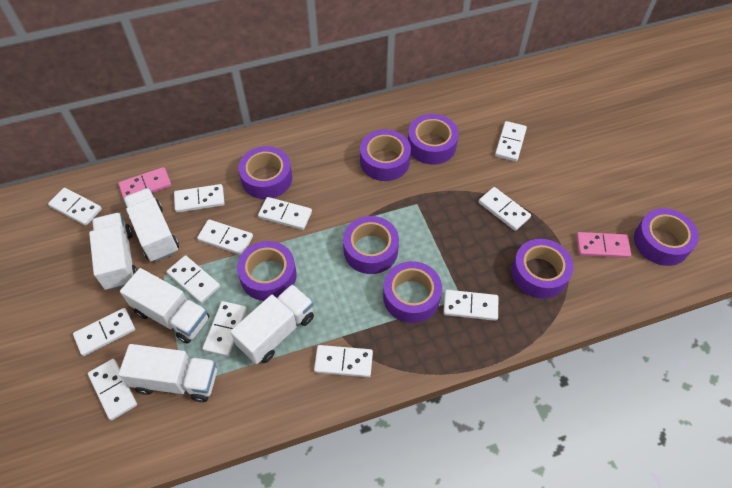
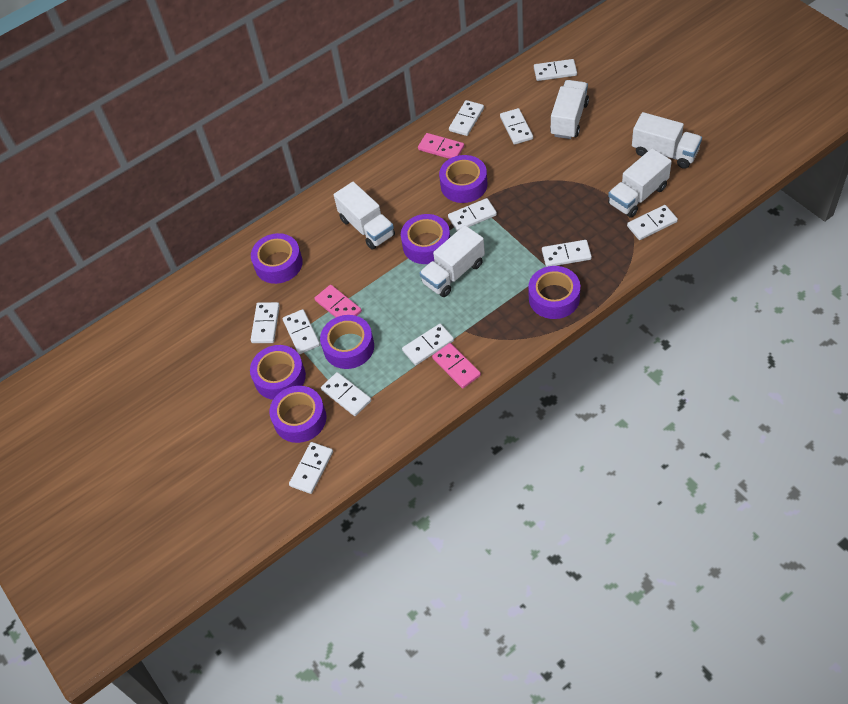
pink domino: 2 -> 3
purple tape: 8 -> 7
white domino: 12 -> 11

